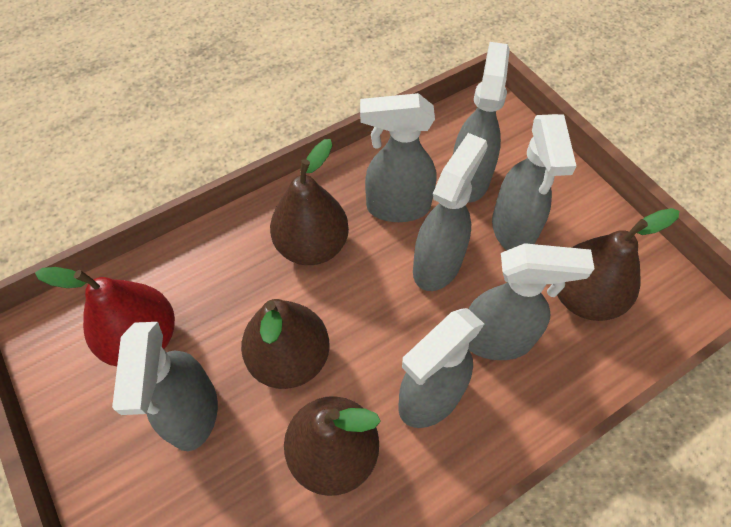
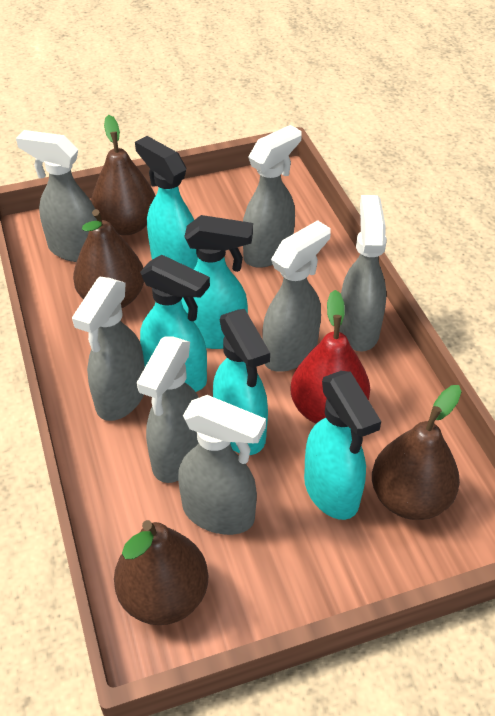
turquoise spray bottle: 0 -> 5

